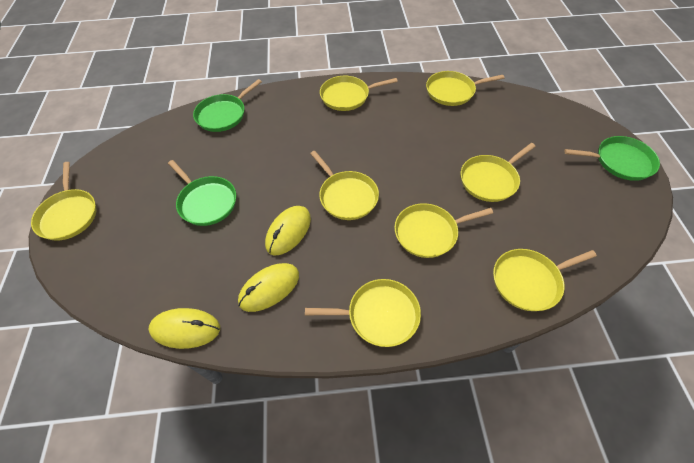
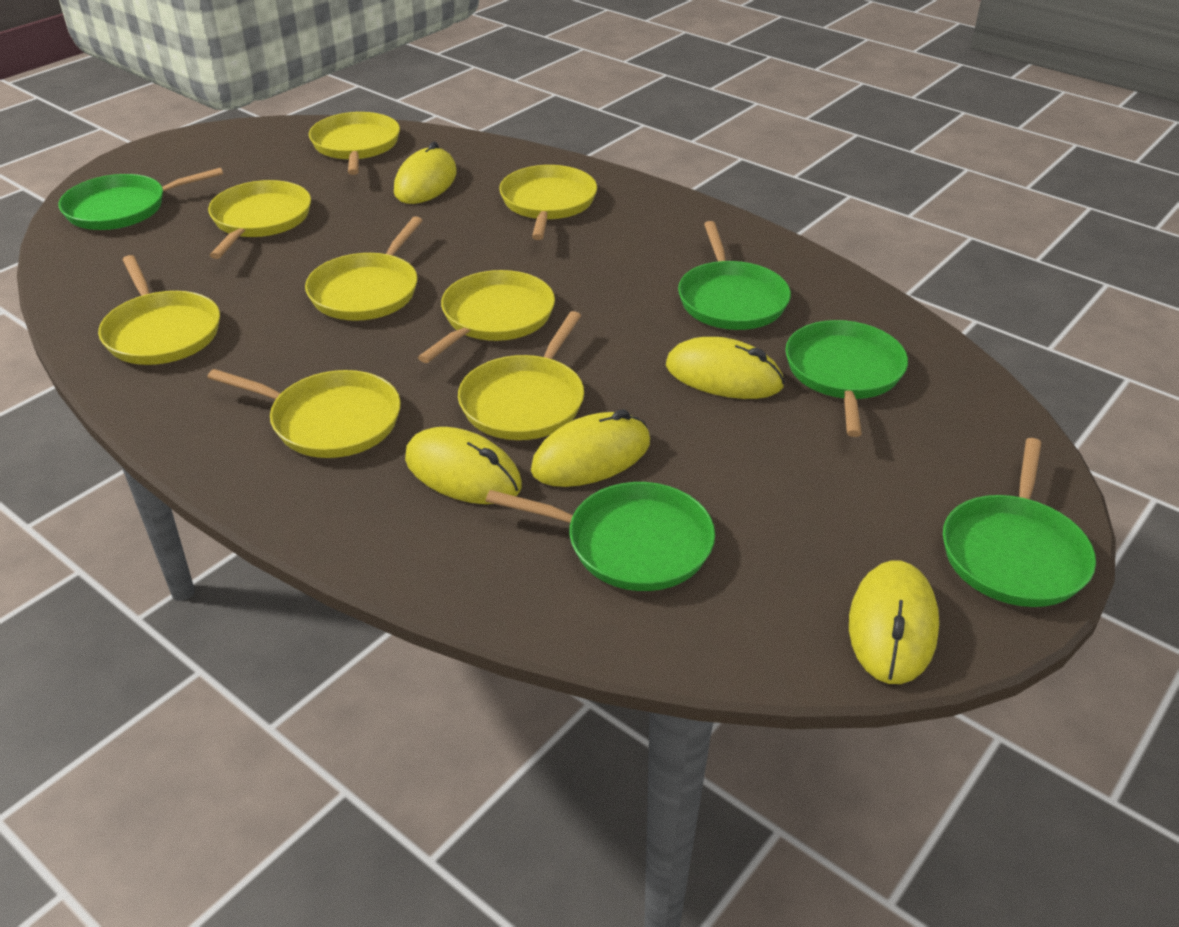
green pan: 3 -> 5
yellow mouse: 3 -> 5

